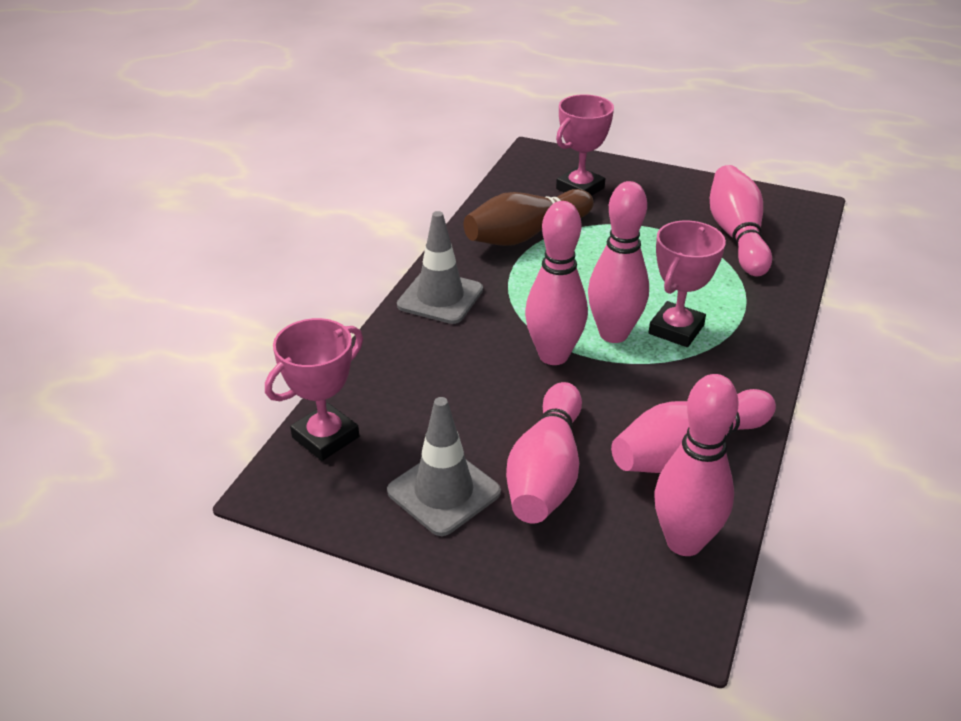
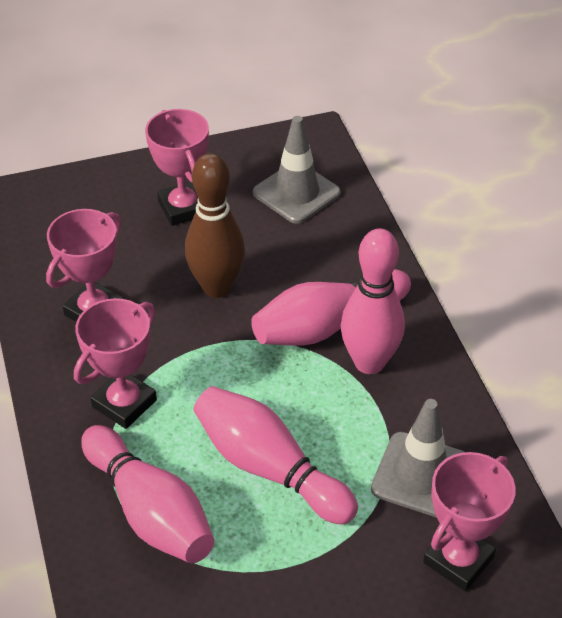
pink bowling pin: 6 -> 4
pink trophy: 3 -> 4

